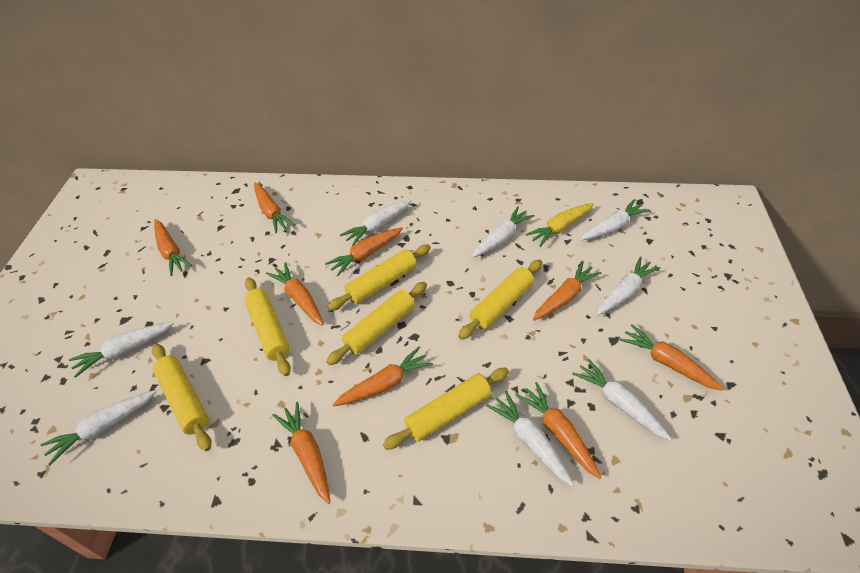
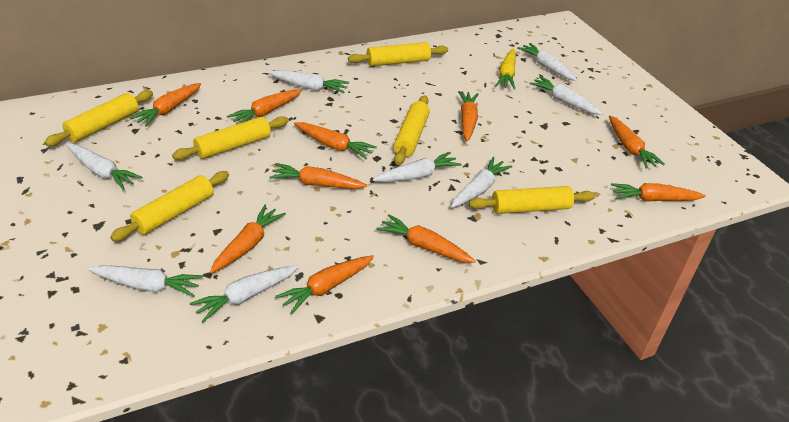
orange carrot: 9 -> 10

